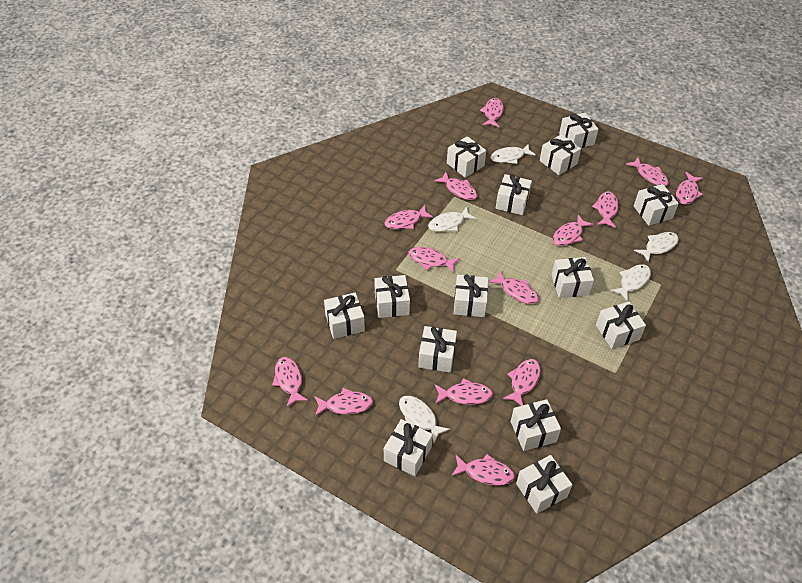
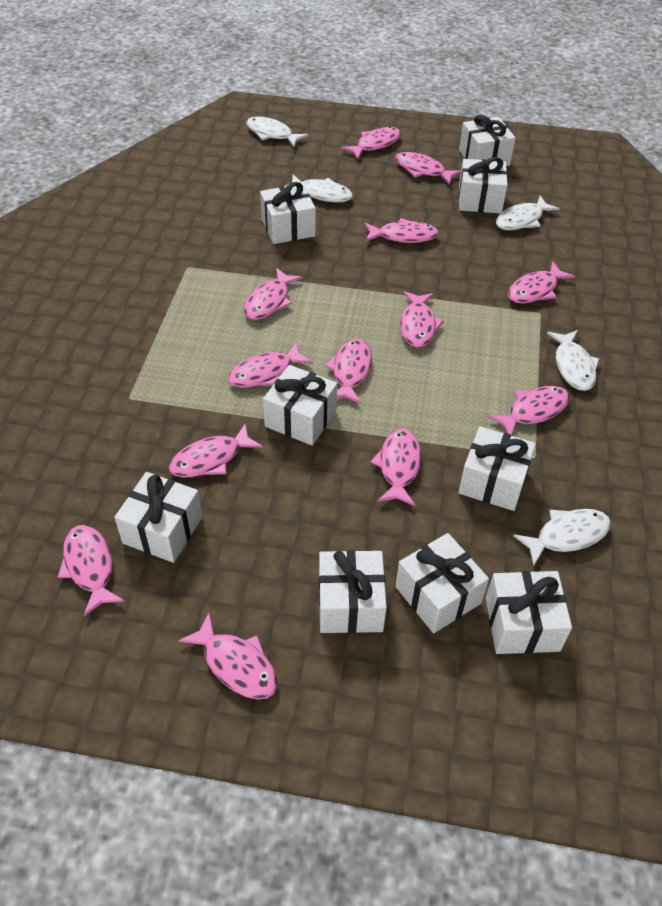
pink fish: 14 -> 13
white gift: 14 -> 9

